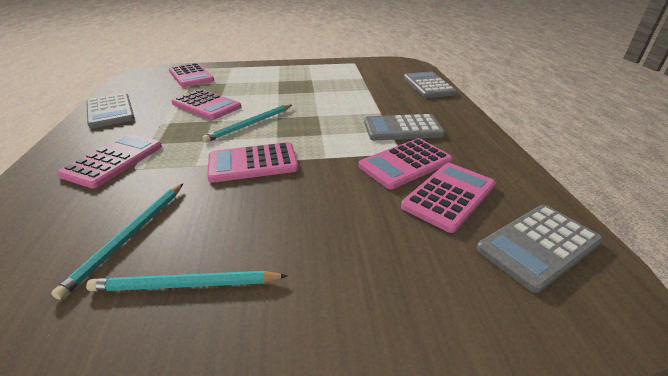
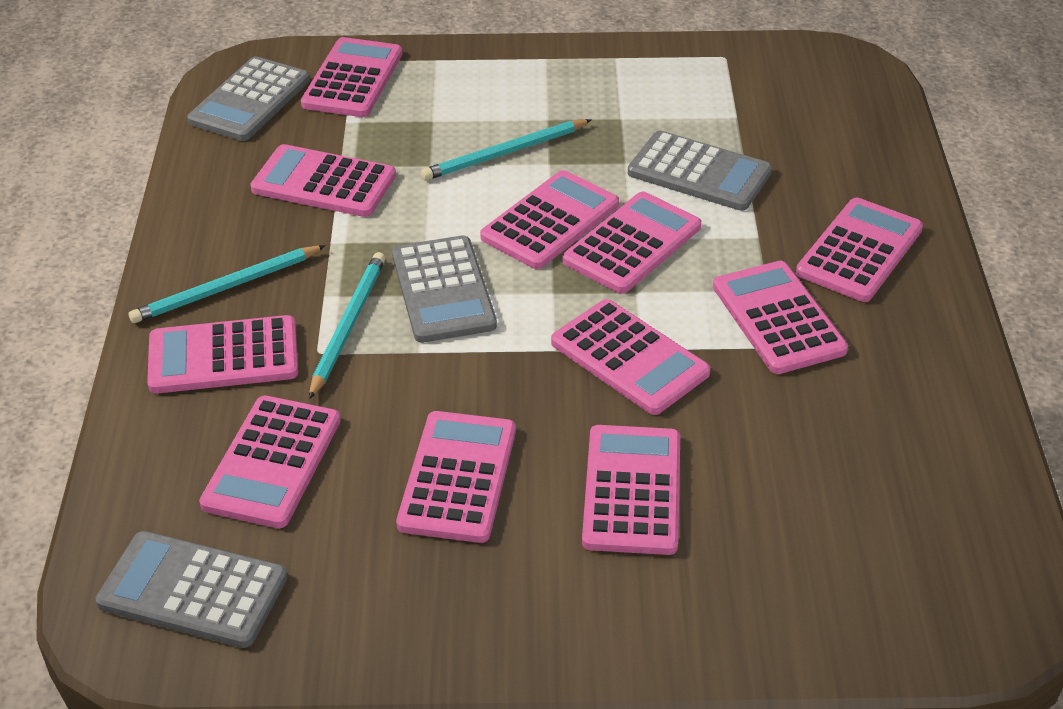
pink calculator: 6 -> 11

